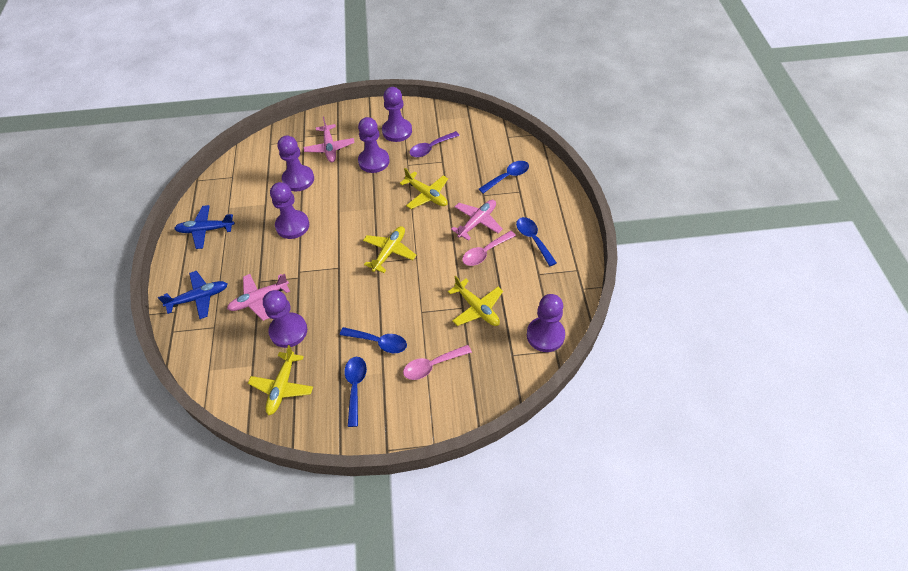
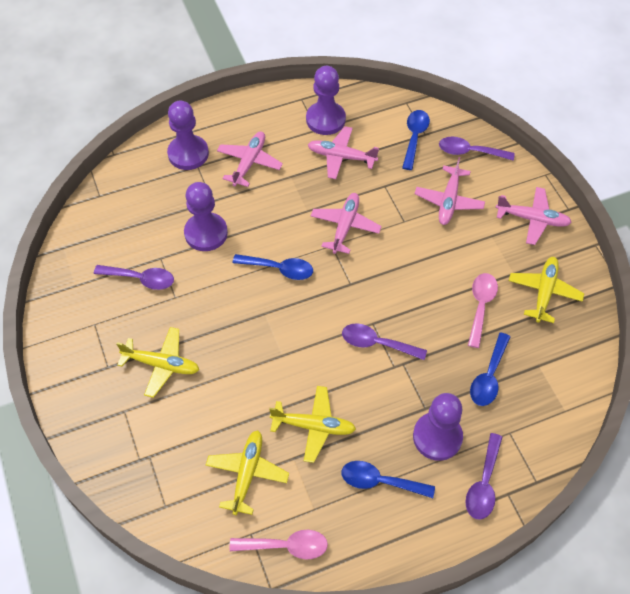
blue plane: 2 -> 0
pink plane: 3 -> 5
purple pawn: 6 -> 4
purple spoon: 1 -> 4

